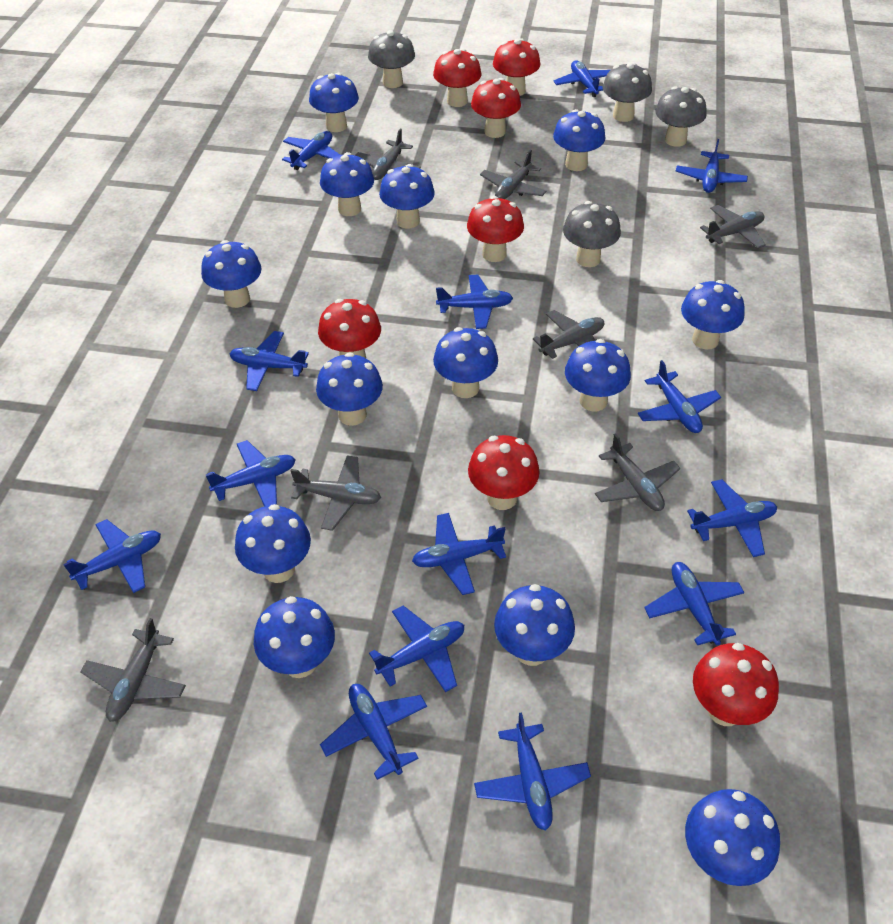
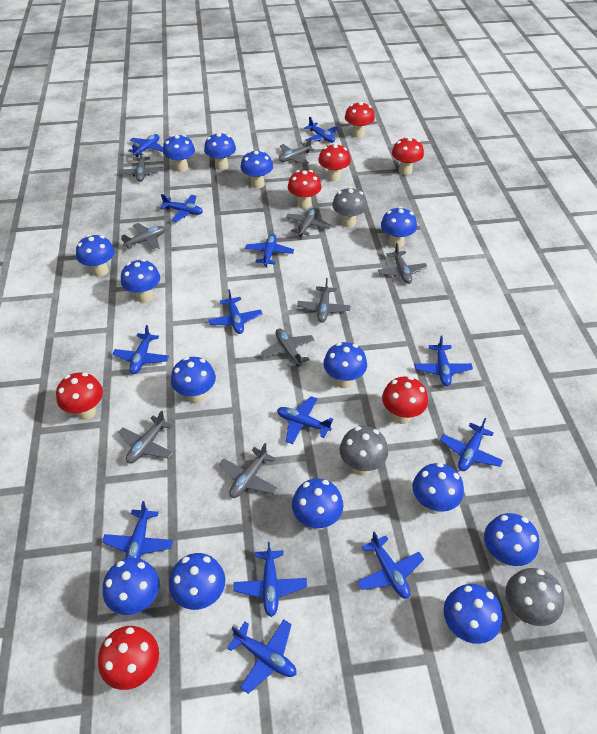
blue mushroom: 13 -> 14
blue plane: 14 -> 13
grey mushroom: 4 -> 3
grey plane: 7 -> 9

